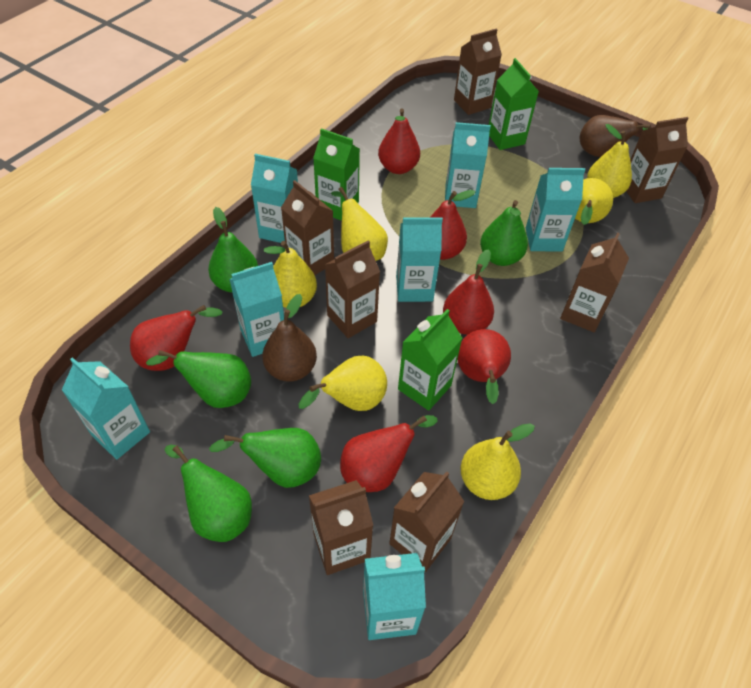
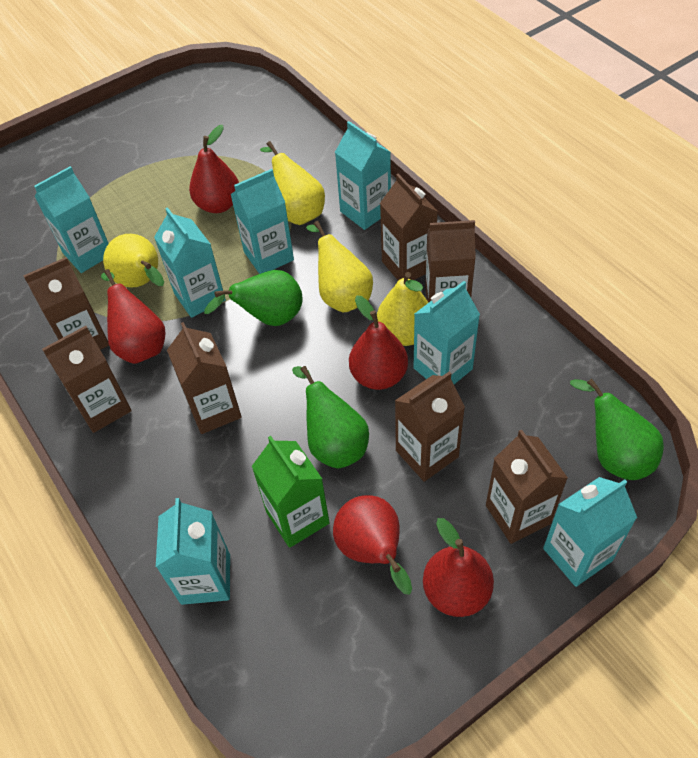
brown pear: 2 -> 0
green carton: 3 -> 1
green pear: 5 -> 3
red pear: 6 -> 5
yellow pear: 6 -> 4

